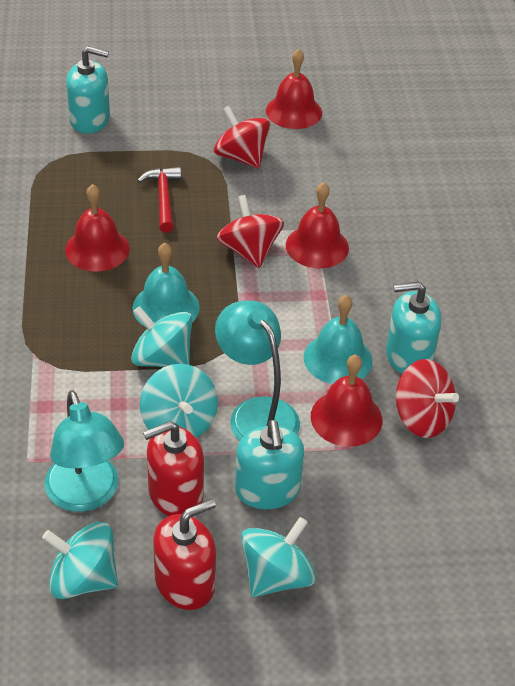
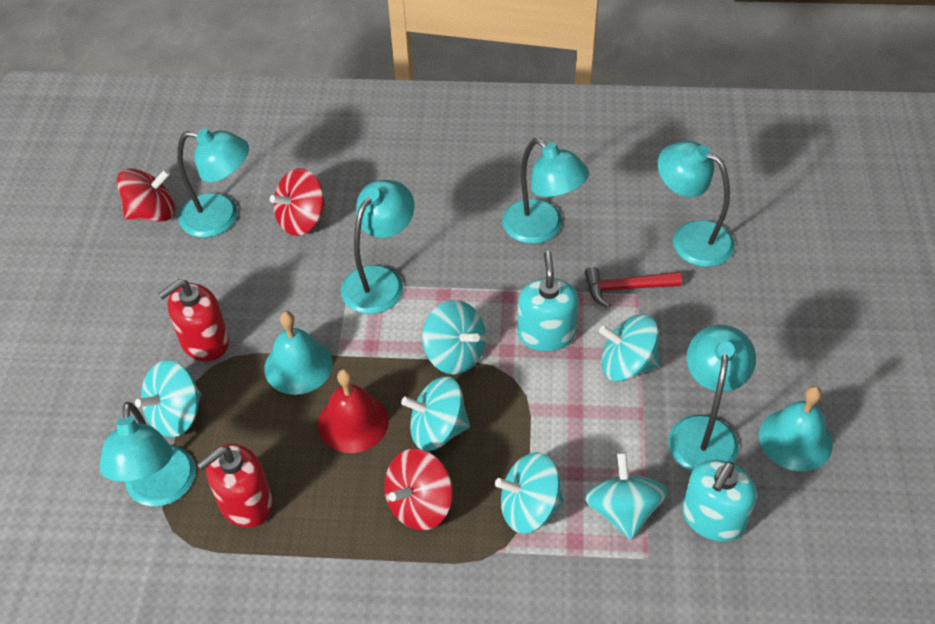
red bell: 4 -> 1
turquoise lamp: 2 -> 6
turquoise soap dispenser: 3 -> 2
turquoise spinning top: 4 -> 6

